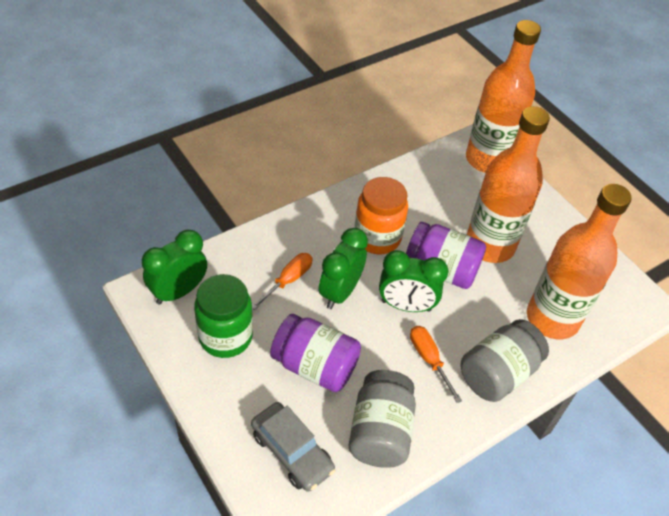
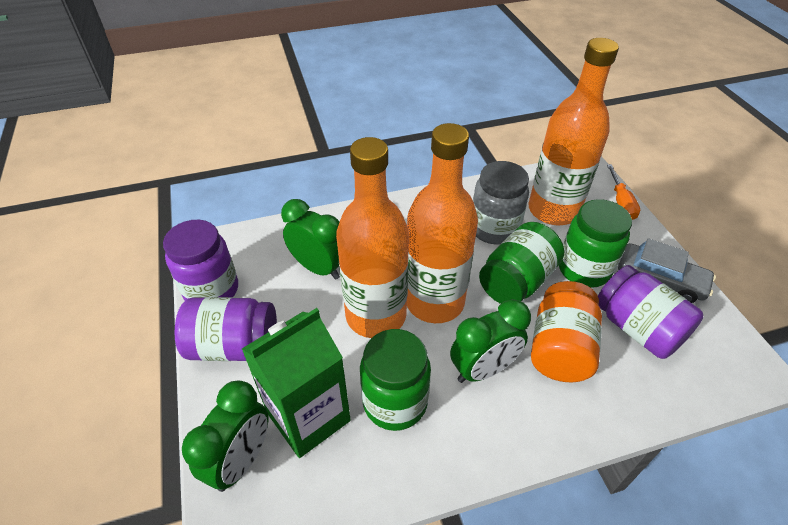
green carton: 0 -> 1
green jar: 1 -> 3
grey jar: 2 -> 1
orange screwdriver: 2 -> 1
purple jar: 2 -> 3

